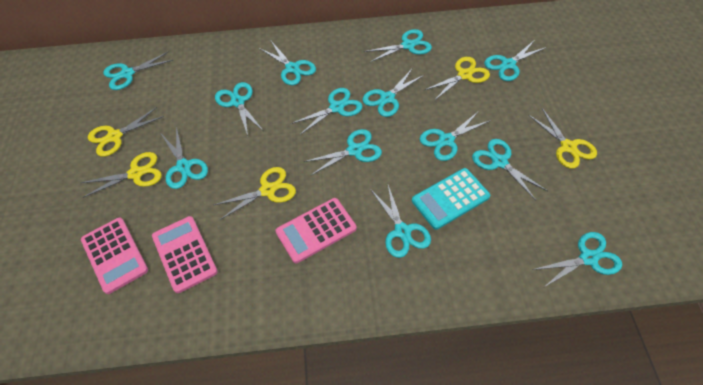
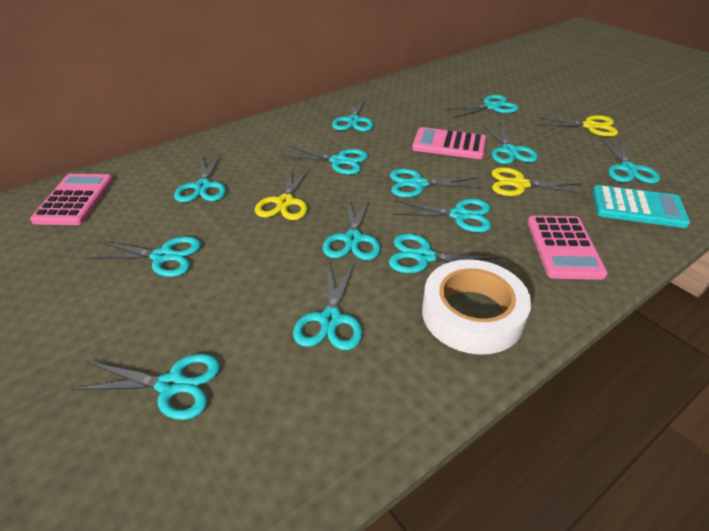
white tape: 0 -> 1
yellow scissors: 5 -> 3

